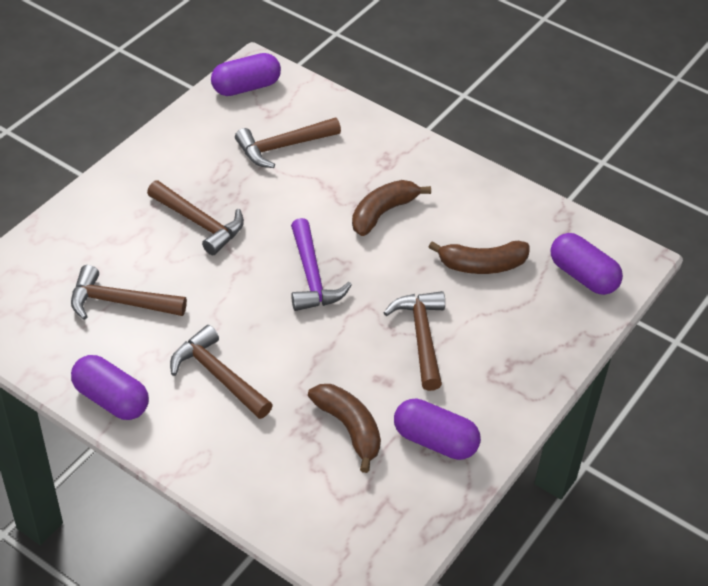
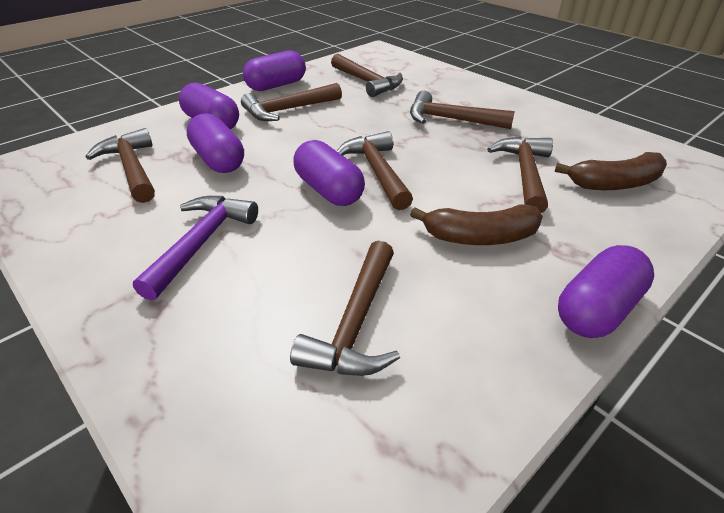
brown banana: 3 -> 2
brown hammer: 5 -> 7
purple capsule: 4 -> 5

